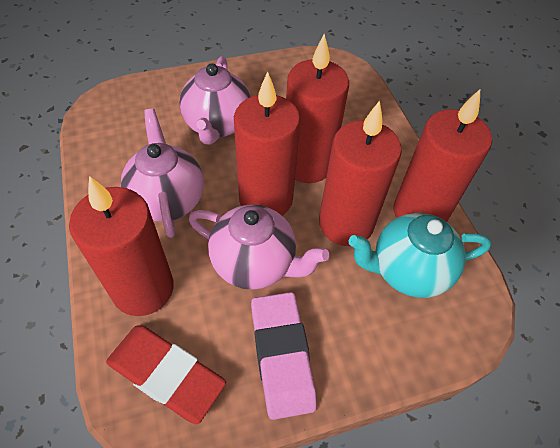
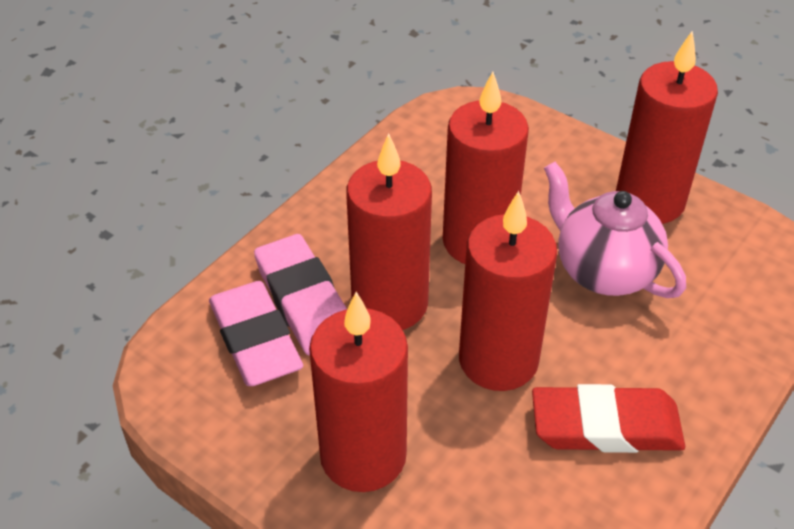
pink eraser: 1 -> 2
pink teapot: 3 -> 1
turquoise teapot: 1 -> 0

